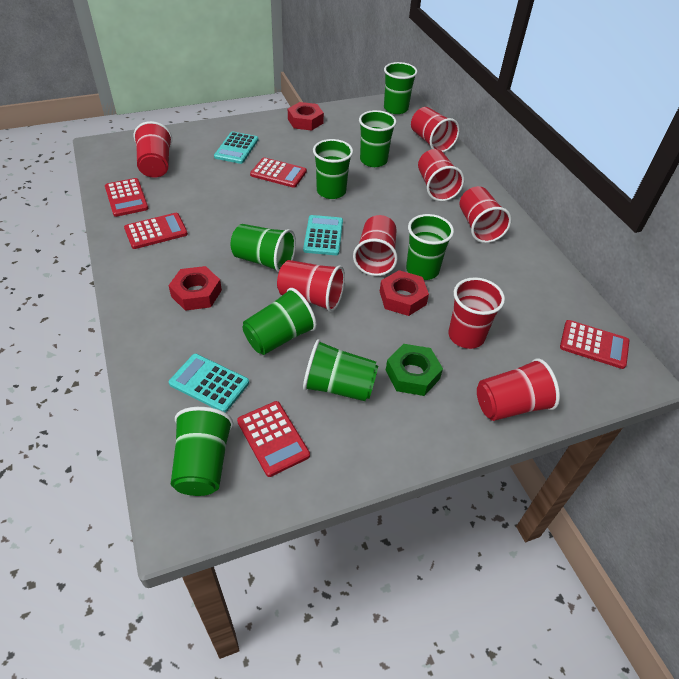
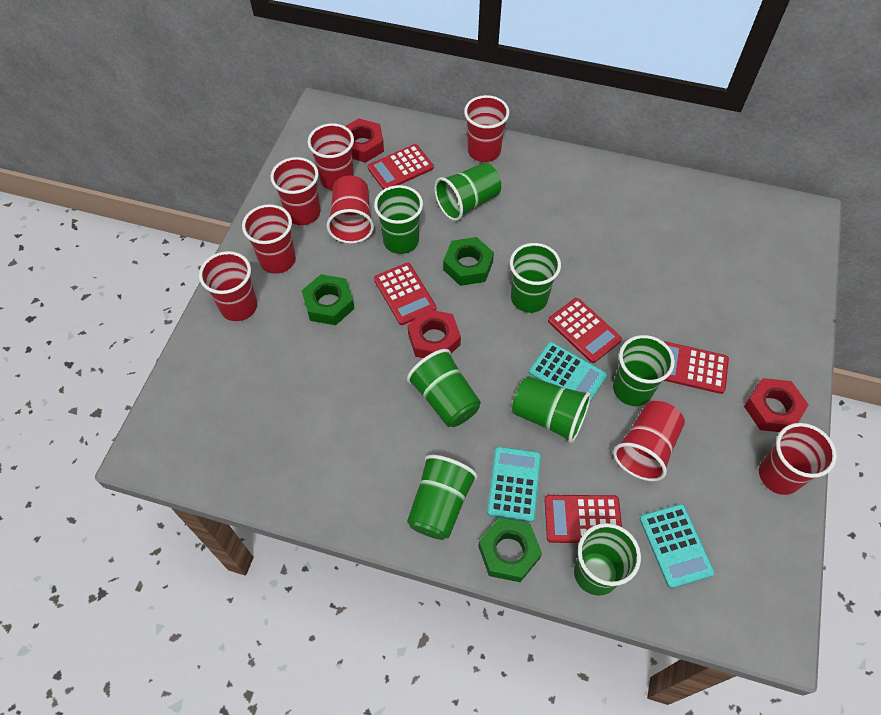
green nut: 1 -> 3

